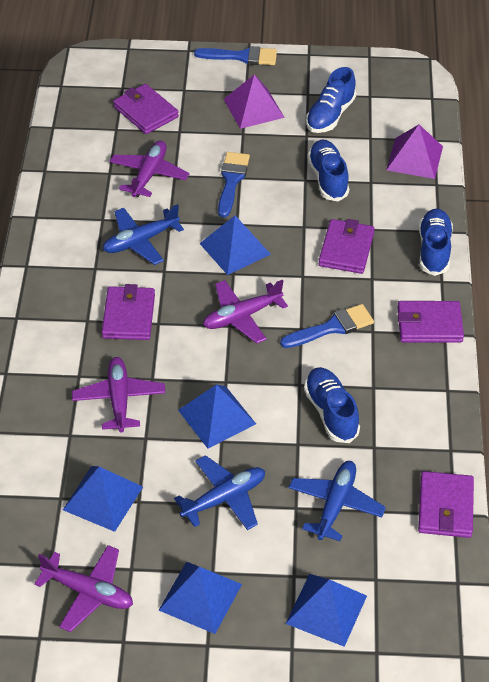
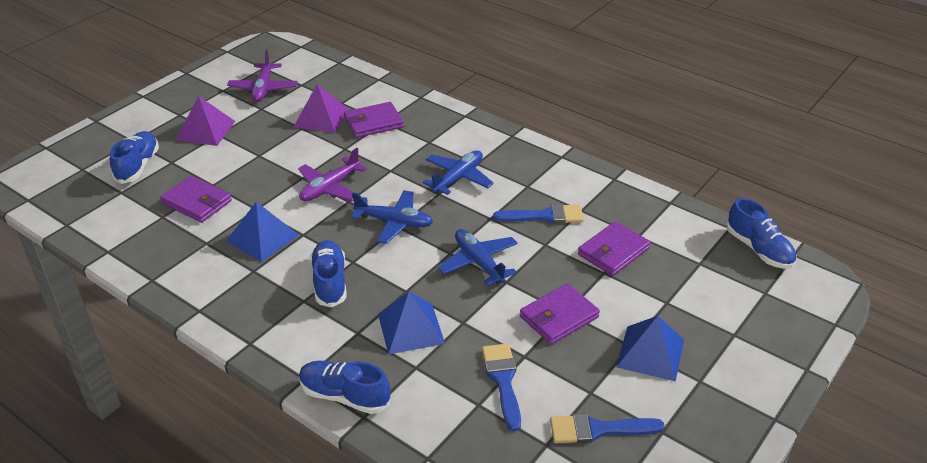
blue pyramid: 5 -> 3
purple plane: 4 -> 2
purple wallet: 5 -> 4

